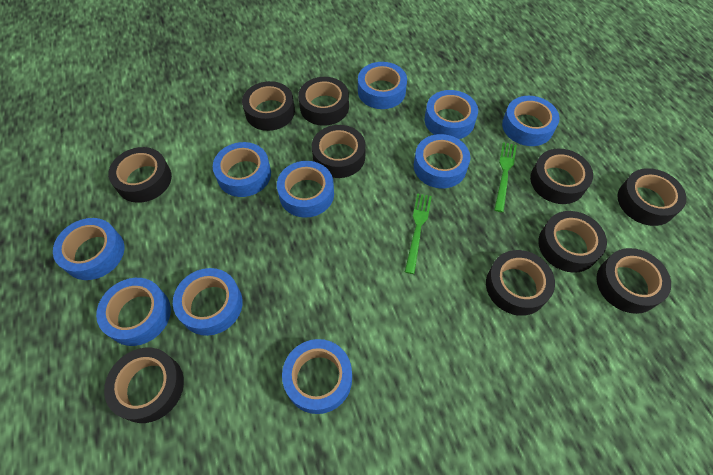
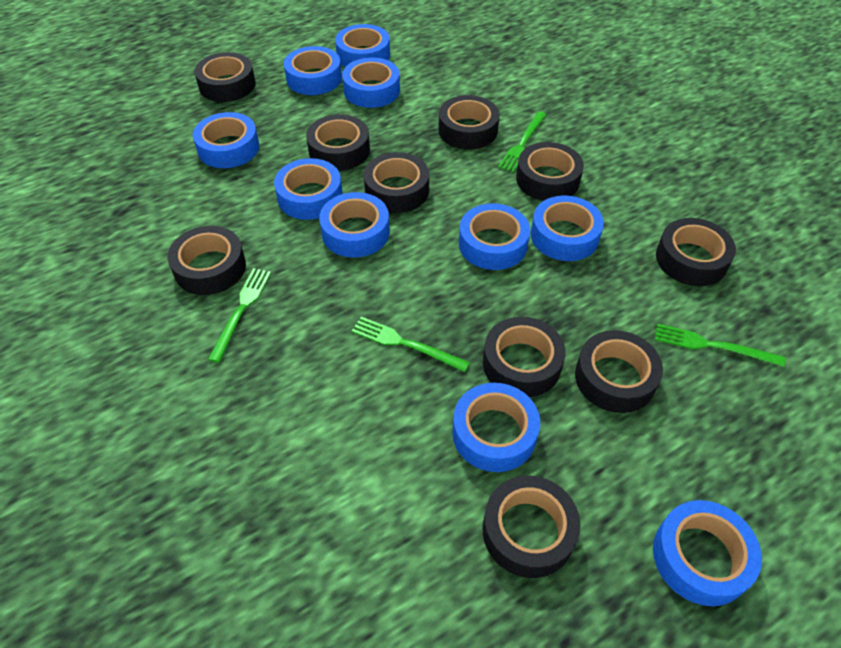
green fork: 2 -> 4

